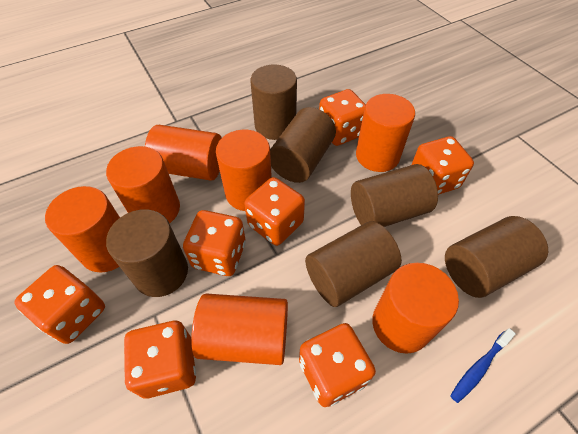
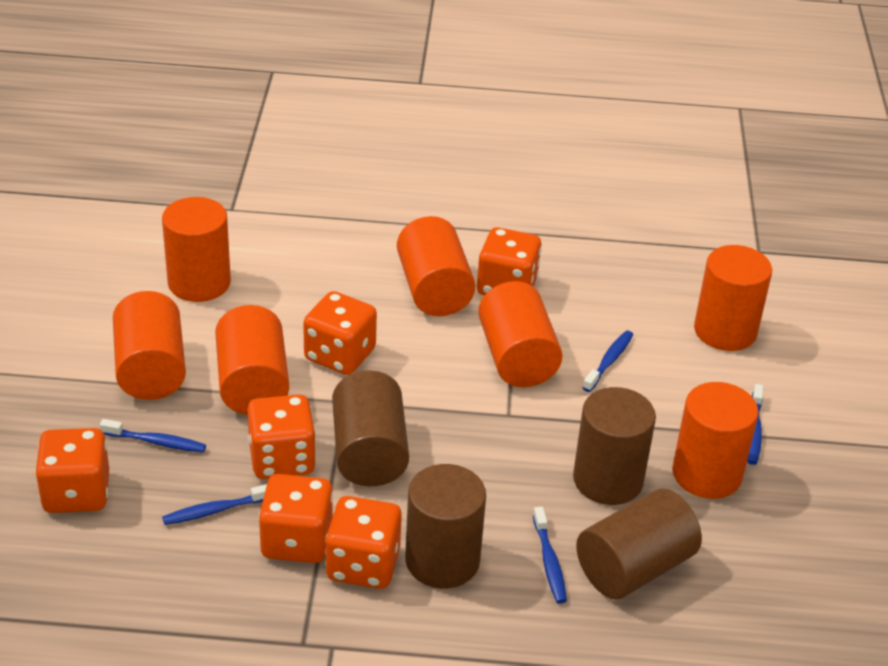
blue toothbrush: 1 -> 5
brown cylinder: 6 -> 4
orange dice: 7 -> 6

